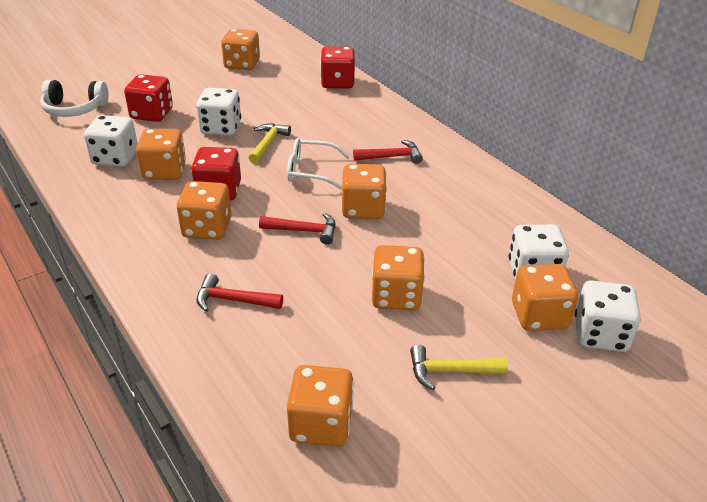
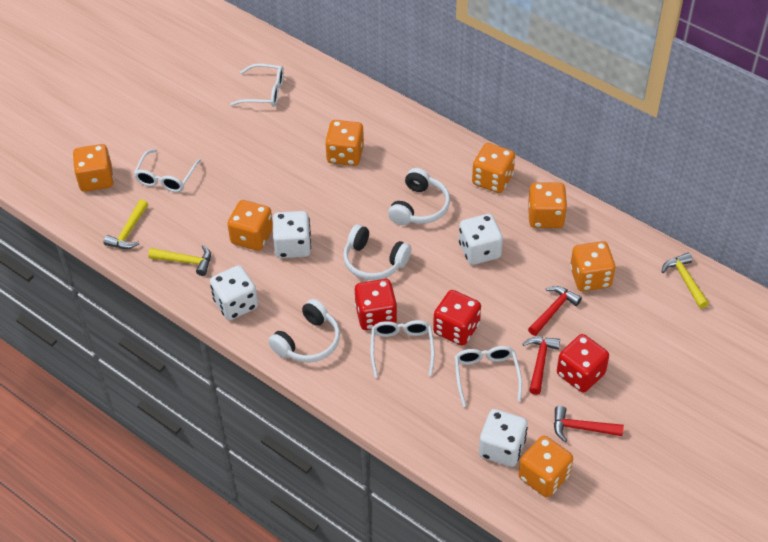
white glasses: 1 -> 4
white headphones: 1 -> 3
yellow hammer: 2 -> 3

